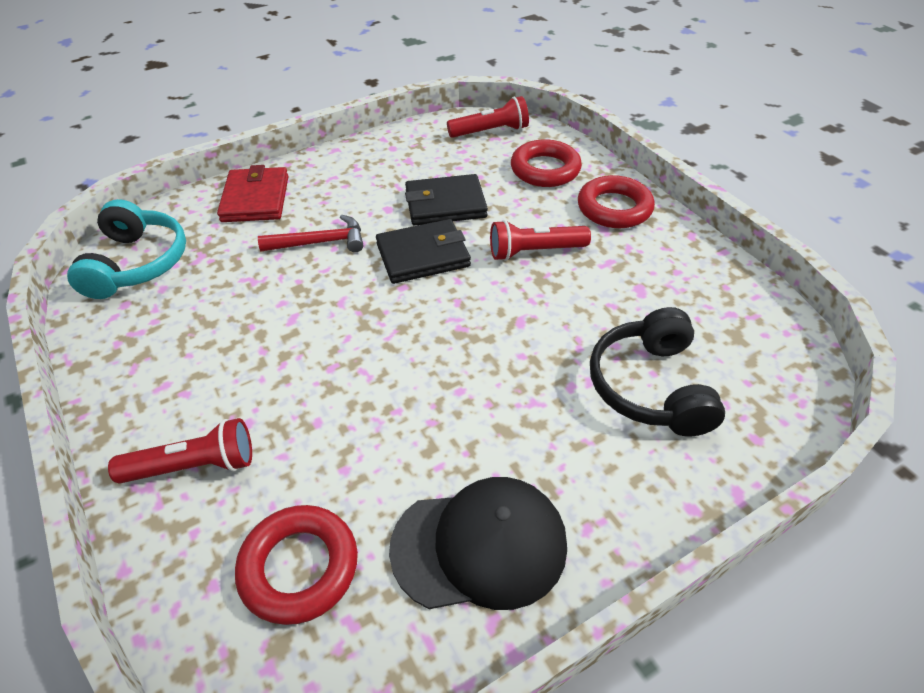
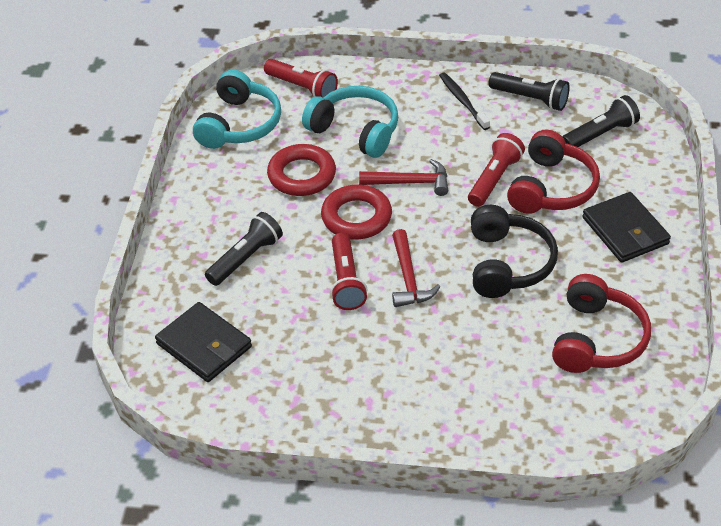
black cap: 1 -> 0
black flashlight: 0 -> 3
black toothbrush: 0 -> 1
red hammer: 1 -> 2
red headphones: 0 -> 2
red ring: 3 -> 2
red wallet: 1 -> 0
turquoise headphones: 1 -> 2

